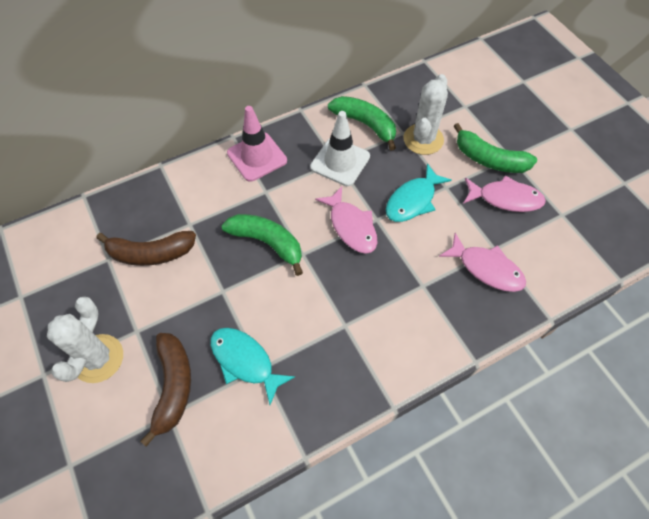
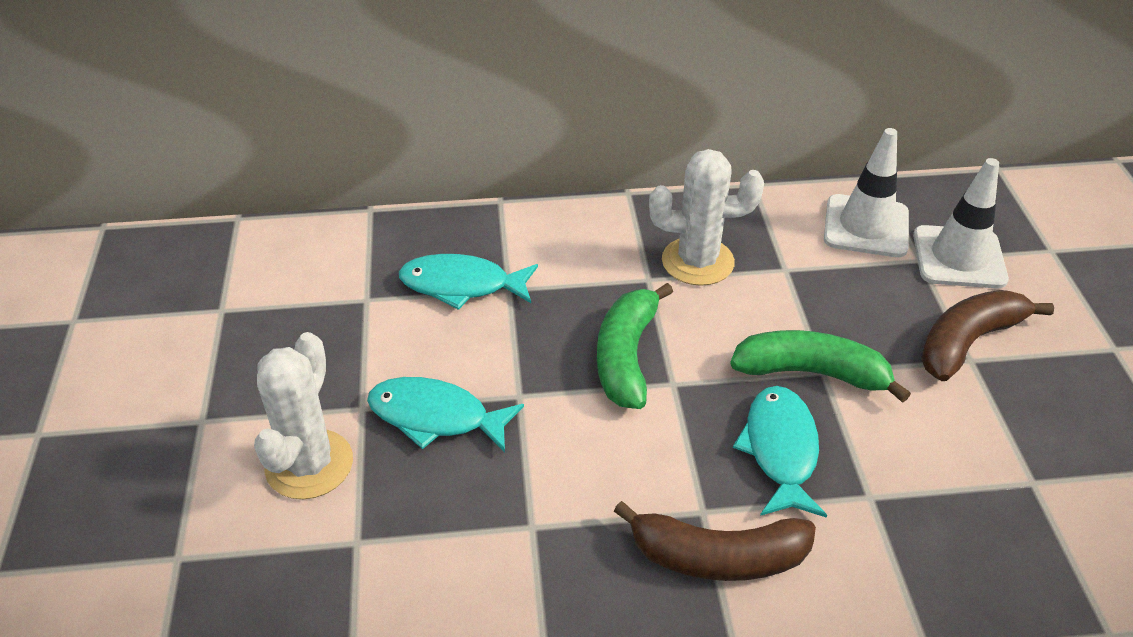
green banana: 3 -> 2
pink fish: 3 -> 0
pink traffic cone: 1 -> 0
turquoise fish: 2 -> 3
white traffic cone: 1 -> 2

